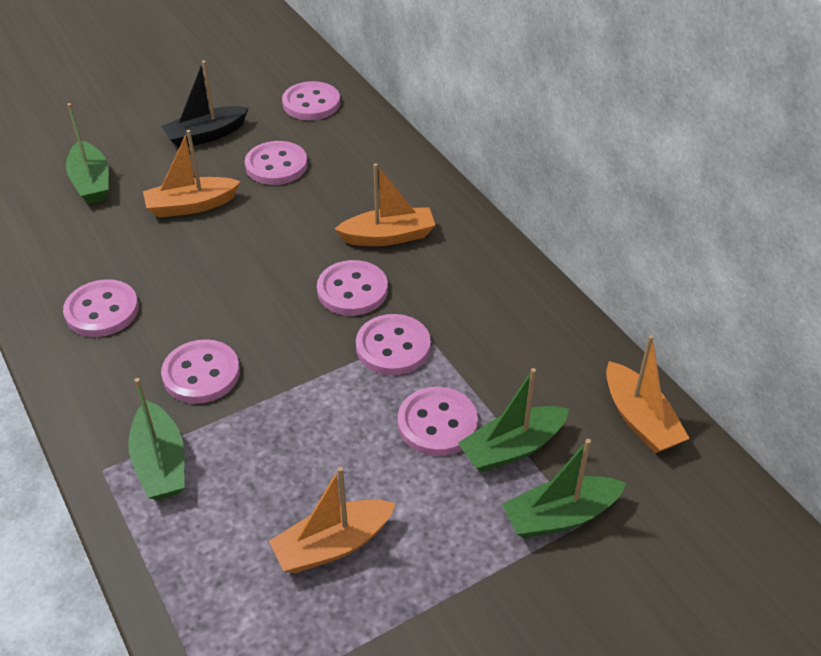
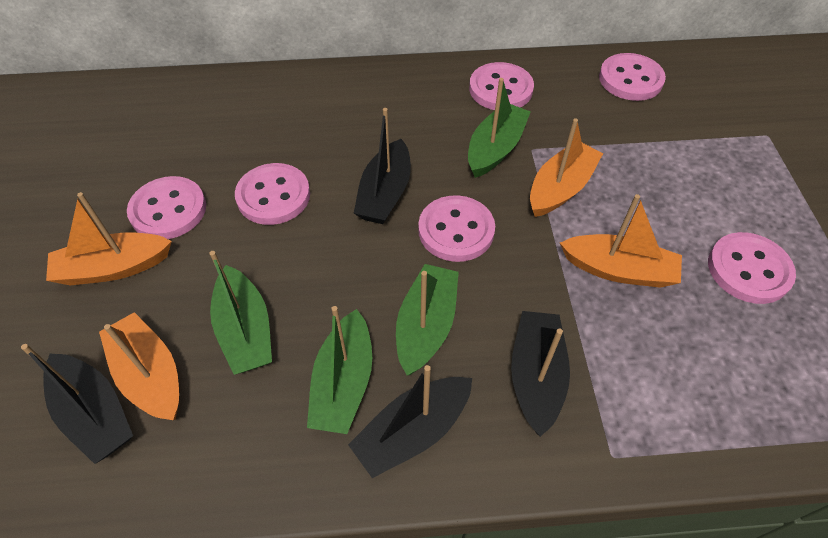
black boat: 1 -> 4
pink button: 7 -> 6

